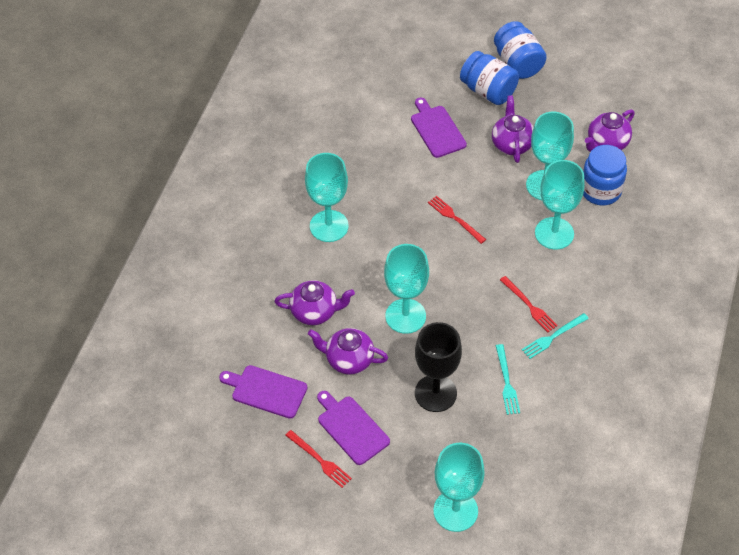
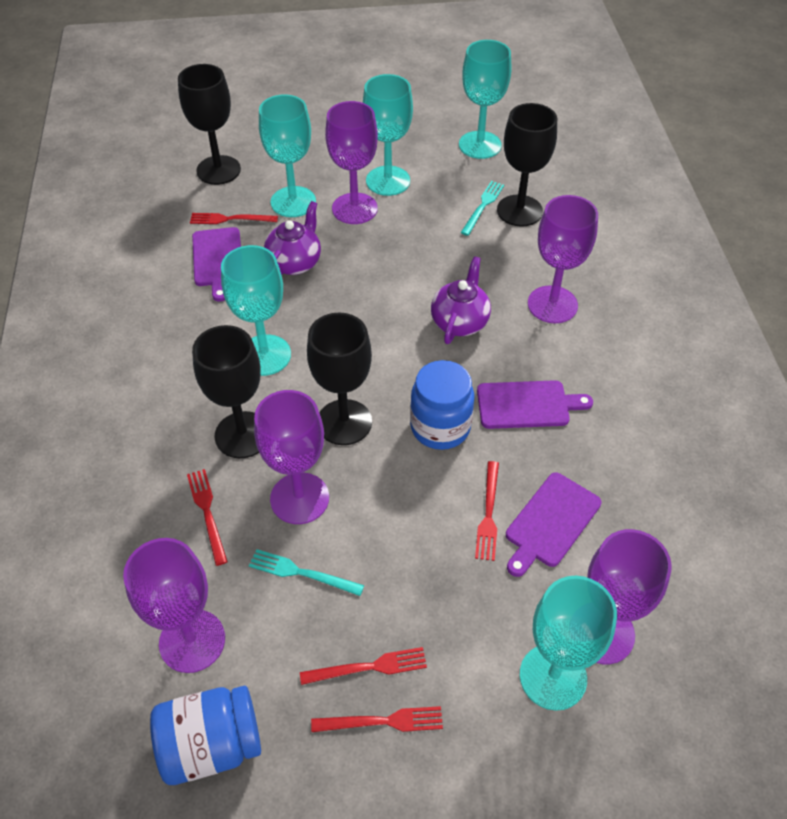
black goblet: 1 -> 4
blue jar: 3 -> 2
purple goblet: 0 -> 5
purple teapot: 4 -> 2
red fork: 3 -> 5

